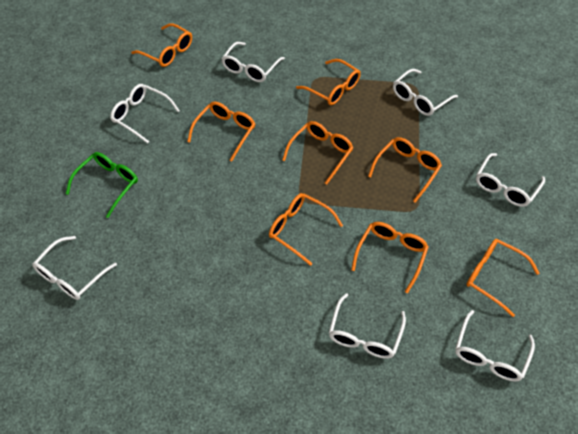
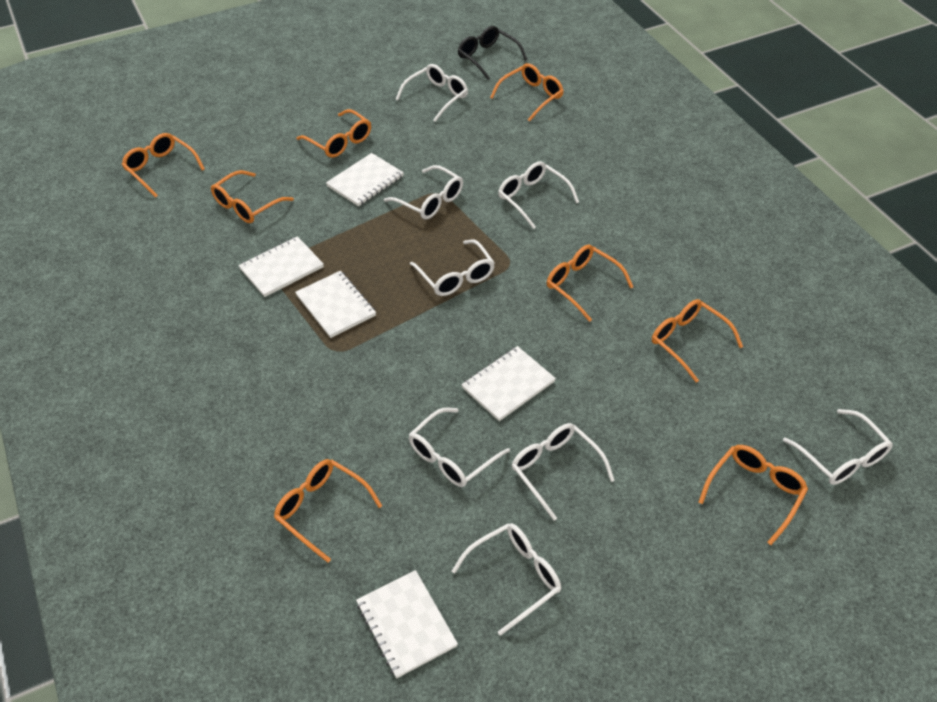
black glasses: 0 -> 1
green glasses: 1 -> 0
white glasses: 7 -> 8
white notebook: 0 -> 5

